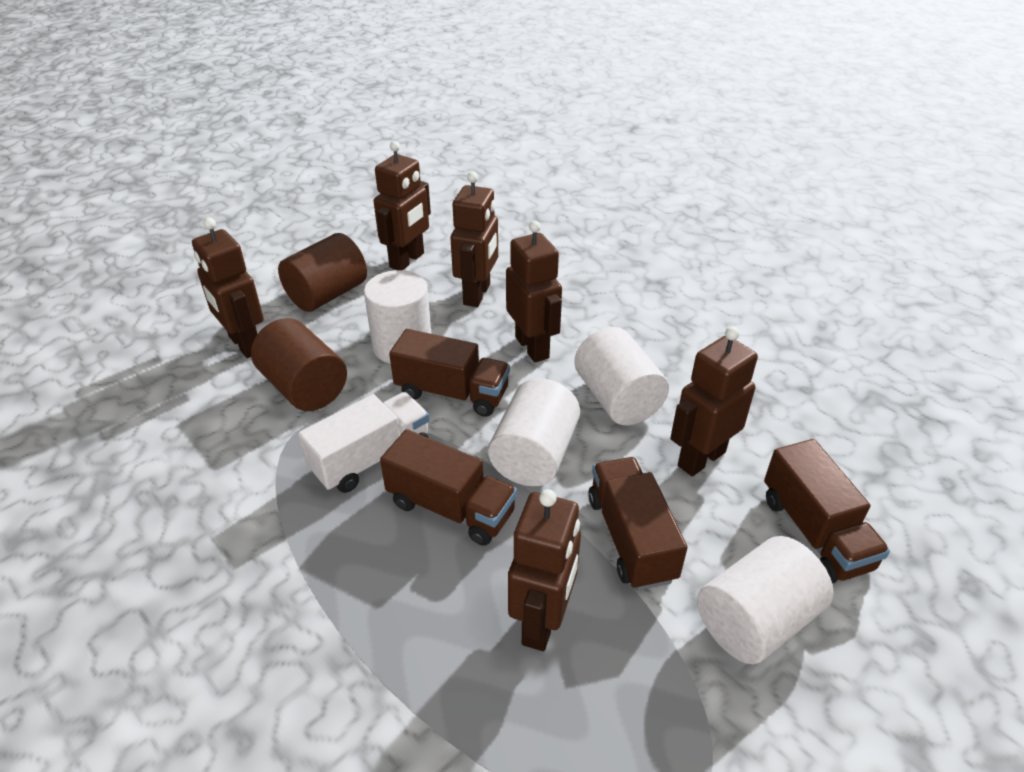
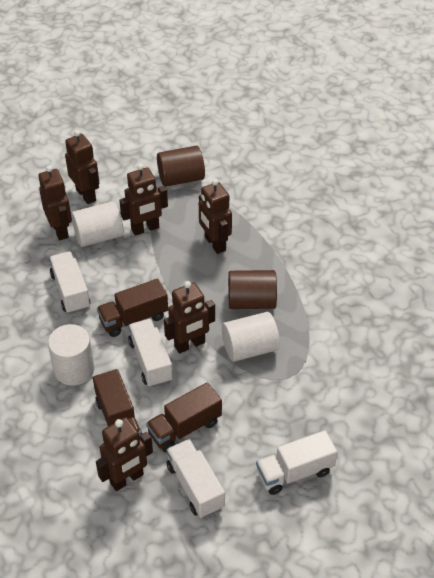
brown truck: 4 -> 3
white cylinder: 4 -> 3
white truck: 1 -> 4

